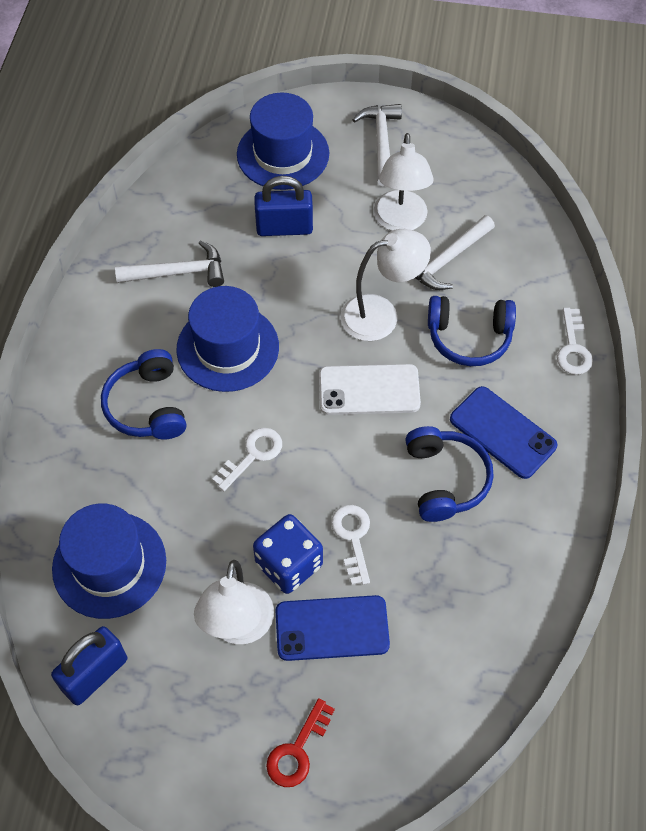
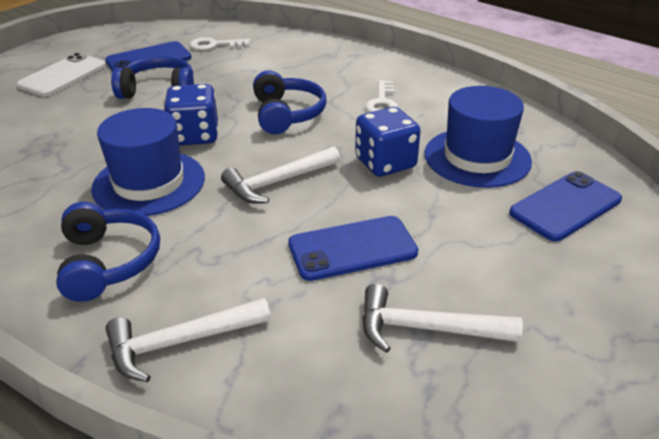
blue dice: 1 -> 2
blue hat: 3 -> 2
blue padlock: 2 -> 0
blue phone: 2 -> 3
red key: 1 -> 0
white key: 3 -> 2
white lamp: 3 -> 0

